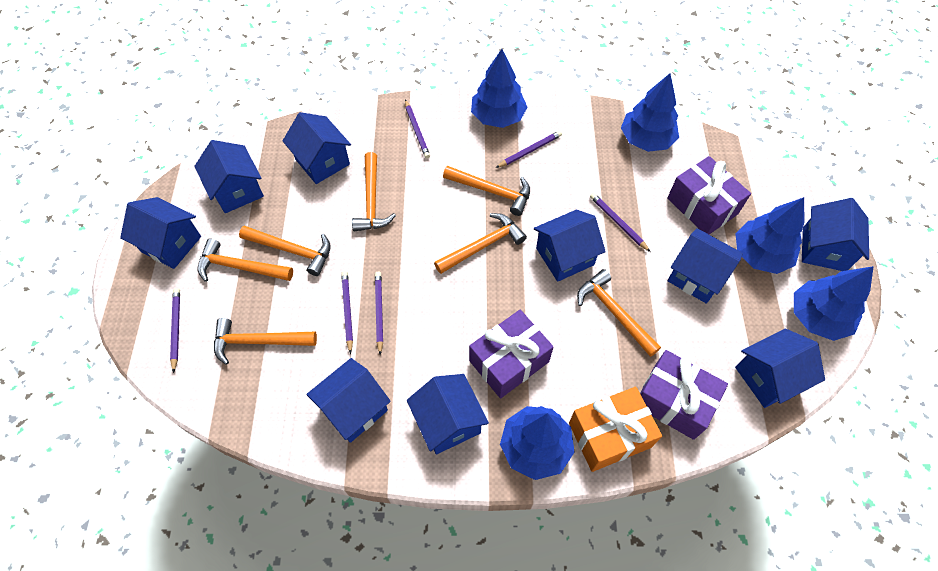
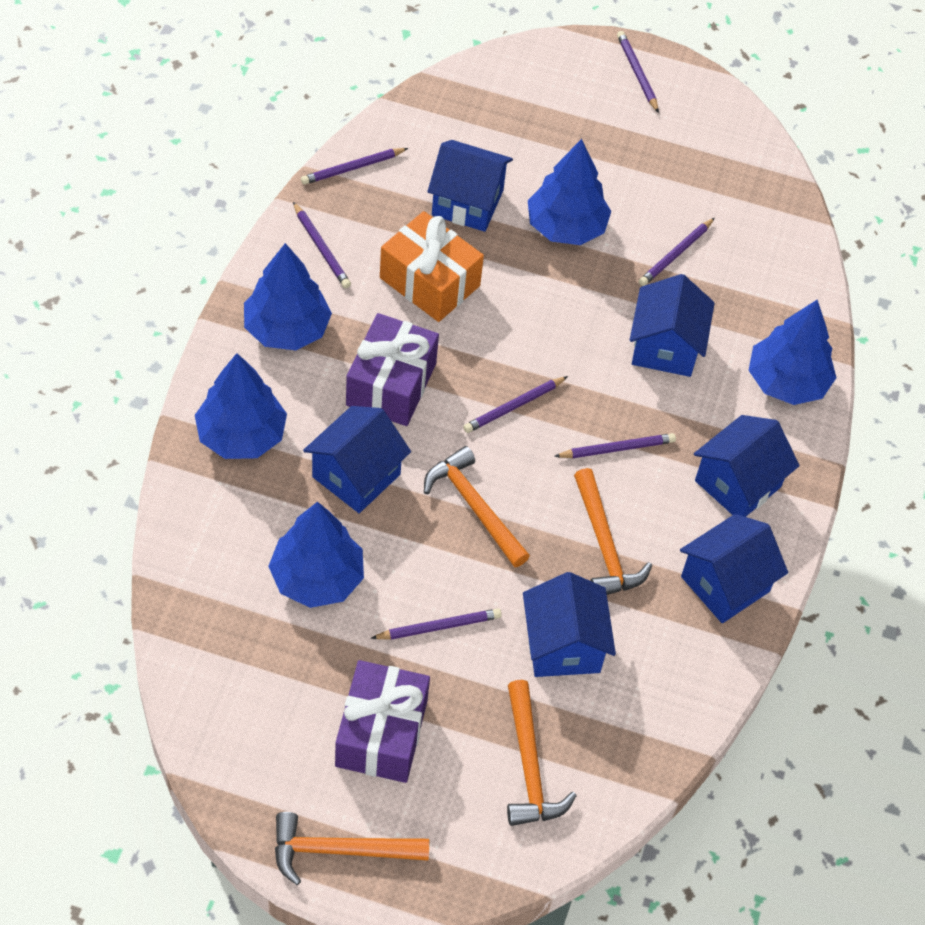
blue house: 9 -> 6
orange hammer: 7 -> 4
purple gift: 3 -> 2
purple pencil: 6 -> 7

